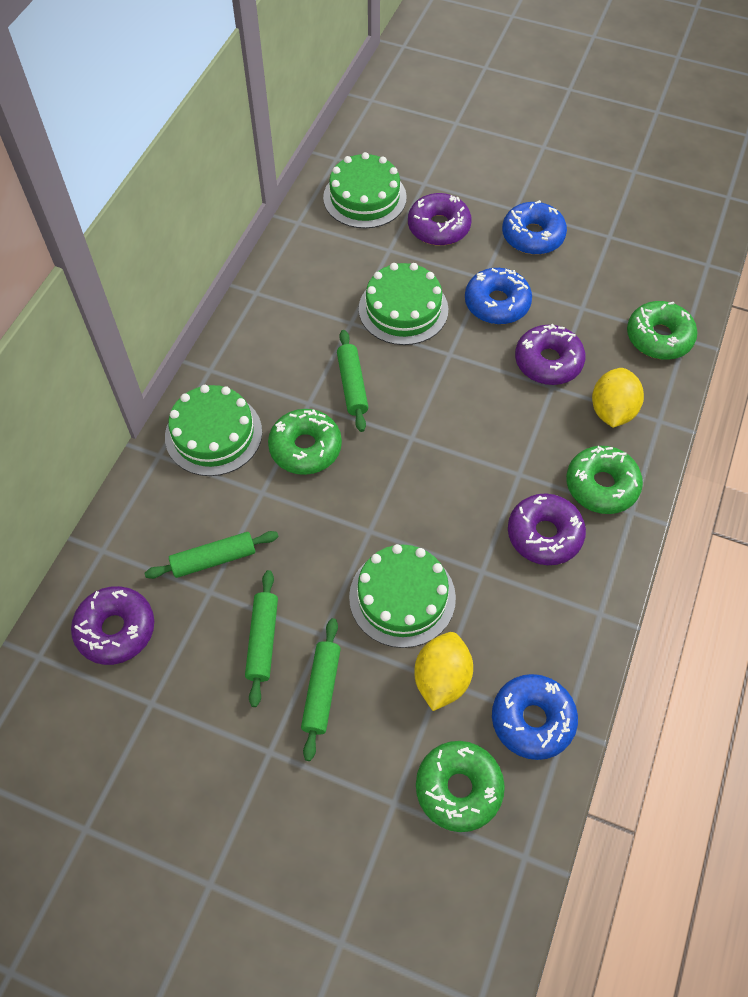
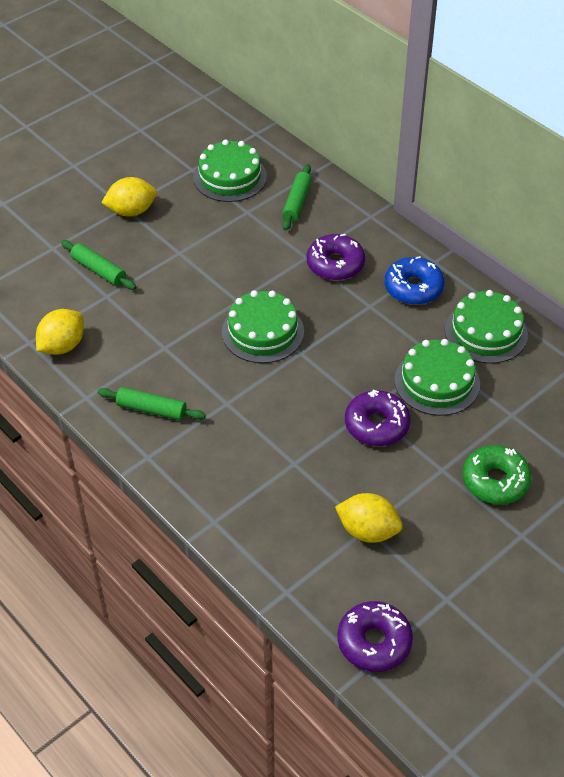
blue donut: 3 -> 1
green donut: 4 -> 1
green rolling pin: 4 -> 3
purple donut: 4 -> 3
yellow lemon: 2 -> 3

